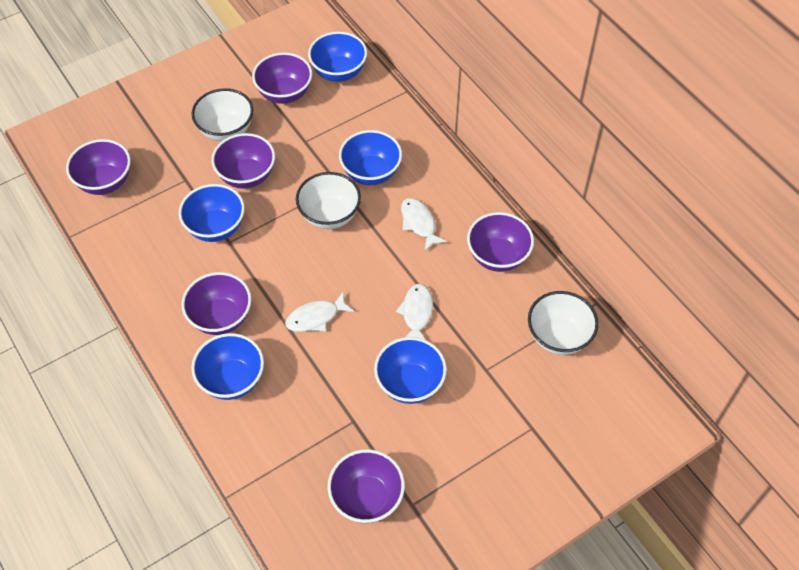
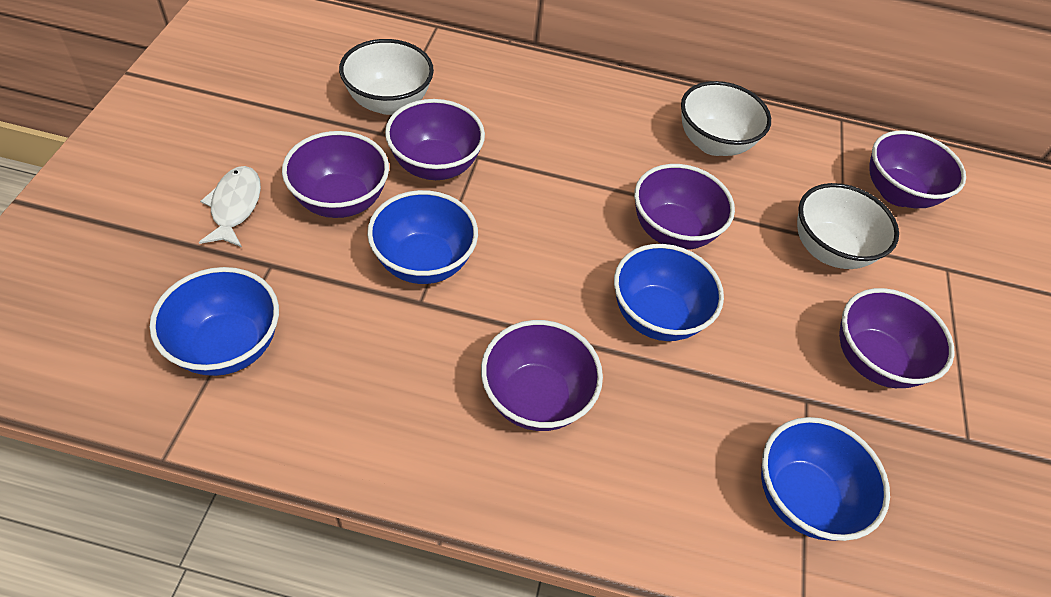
blue bowl: 5 -> 4
white fish: 3 -> 1

